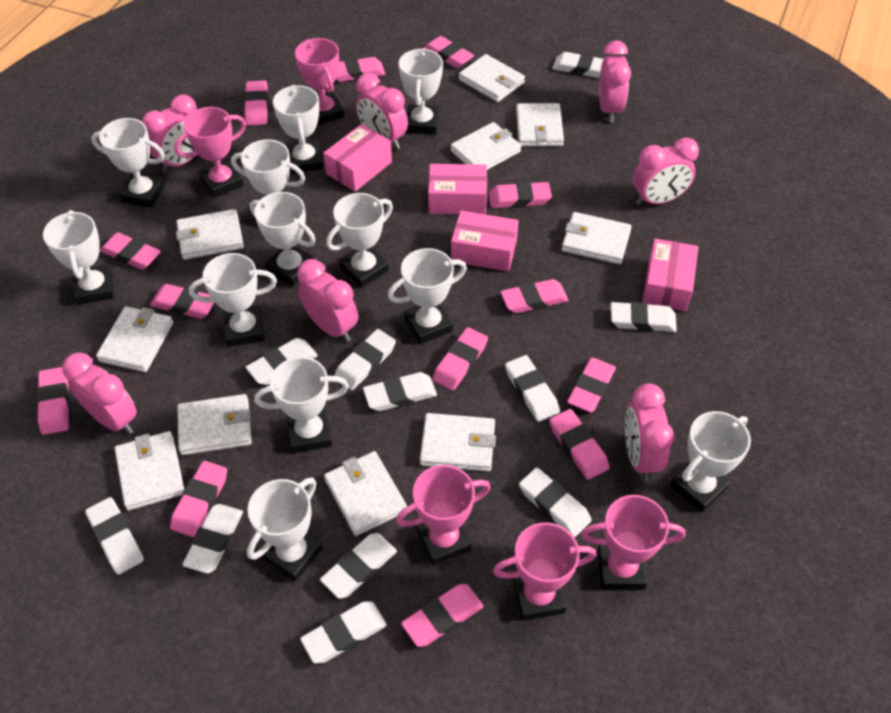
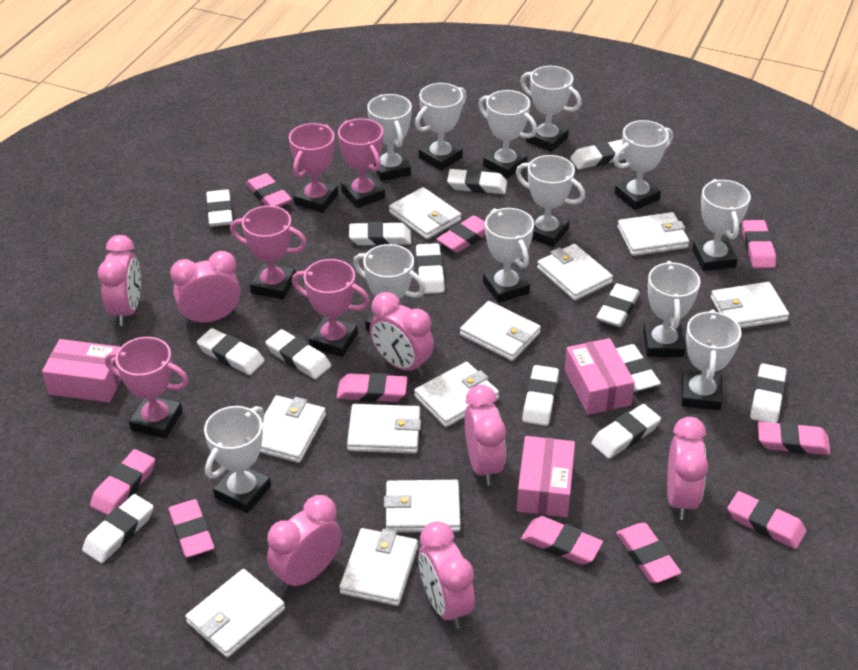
pink box: 4 -> 3
pink eraser: 13 -> 10
white eraser: 11 -> 13
white wallet: 10 -> 11

